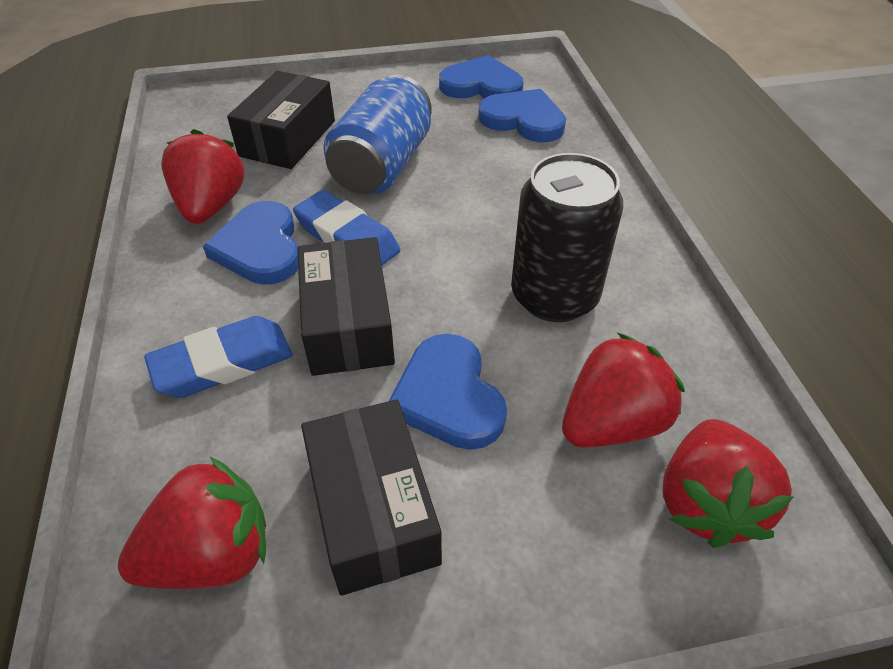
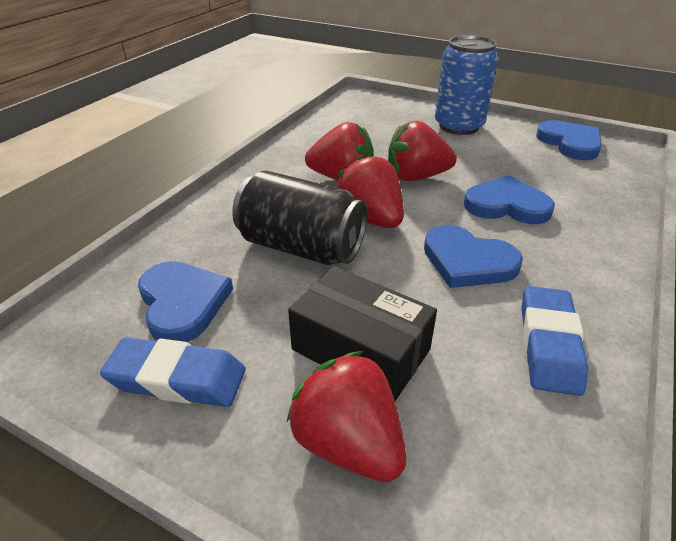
black box: 3 -> 1

